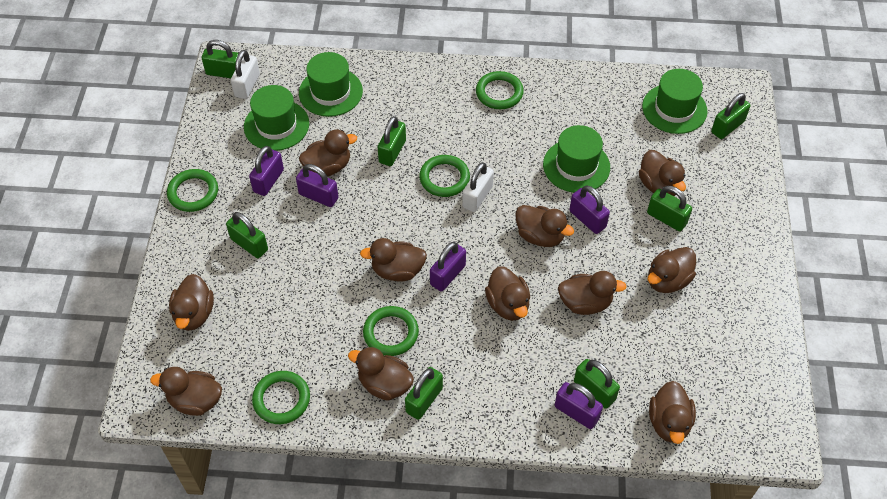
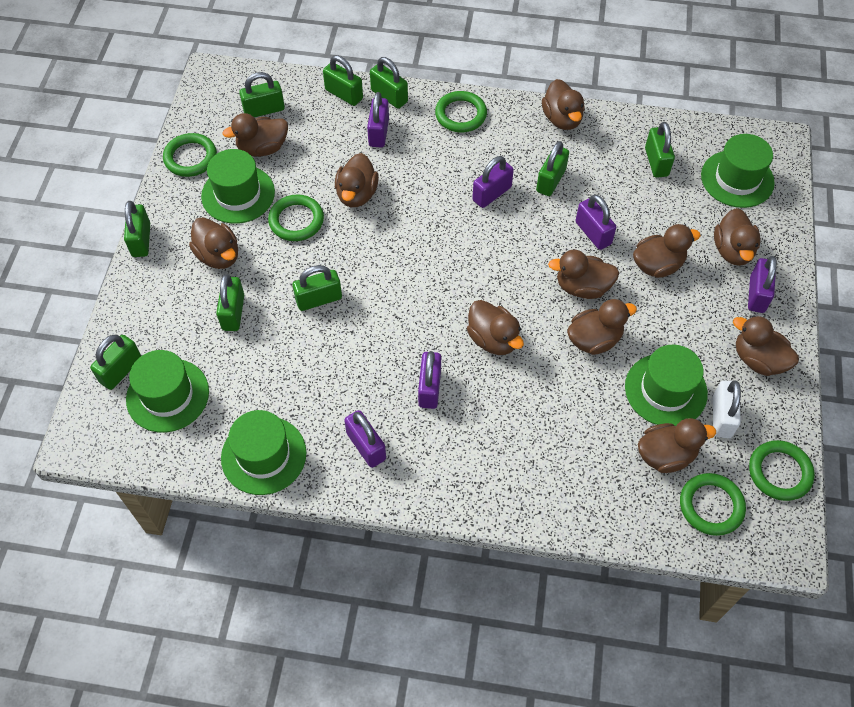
green hat: 4 -> 5
green padlock: 7 -> 9
purple padlock: 5 -> 6
white padlock: 2 -> 1

